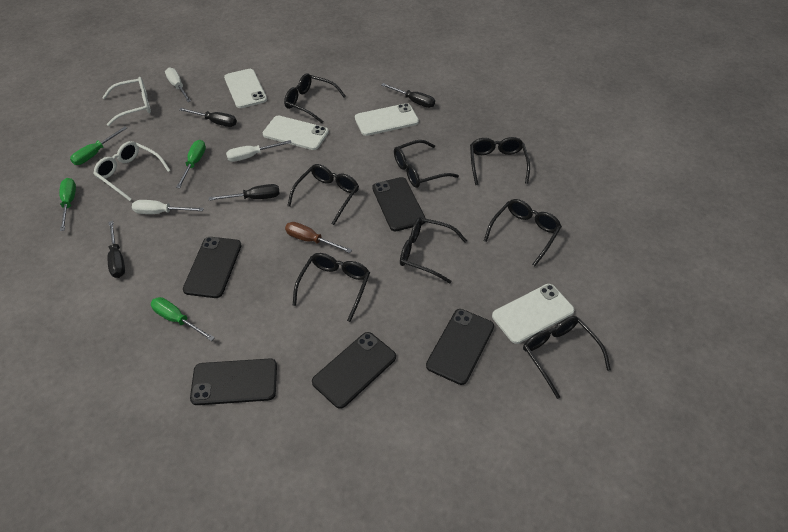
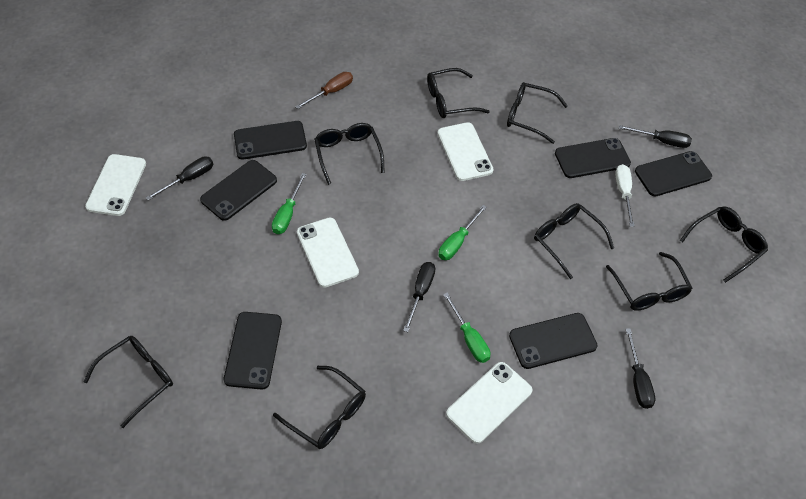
black phone: 5 -> 6
green screwdriver: 4 -> 3
white glasses: 2 -> 0
white screwdriver: 3 -> 1

